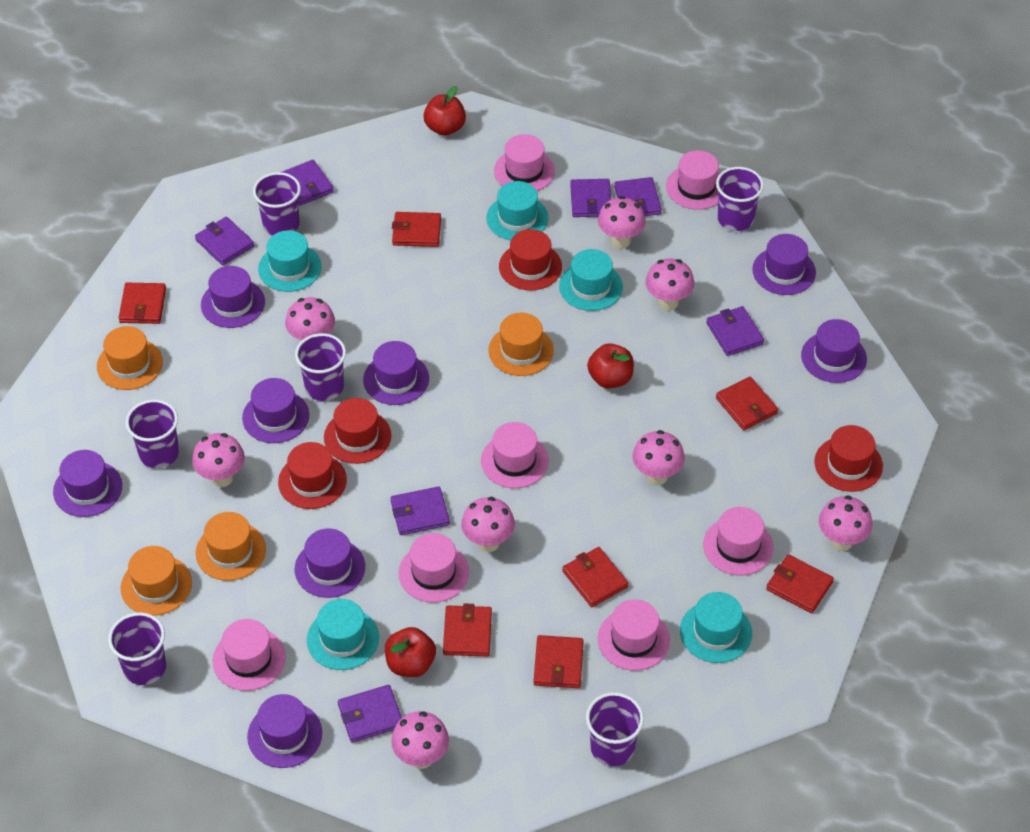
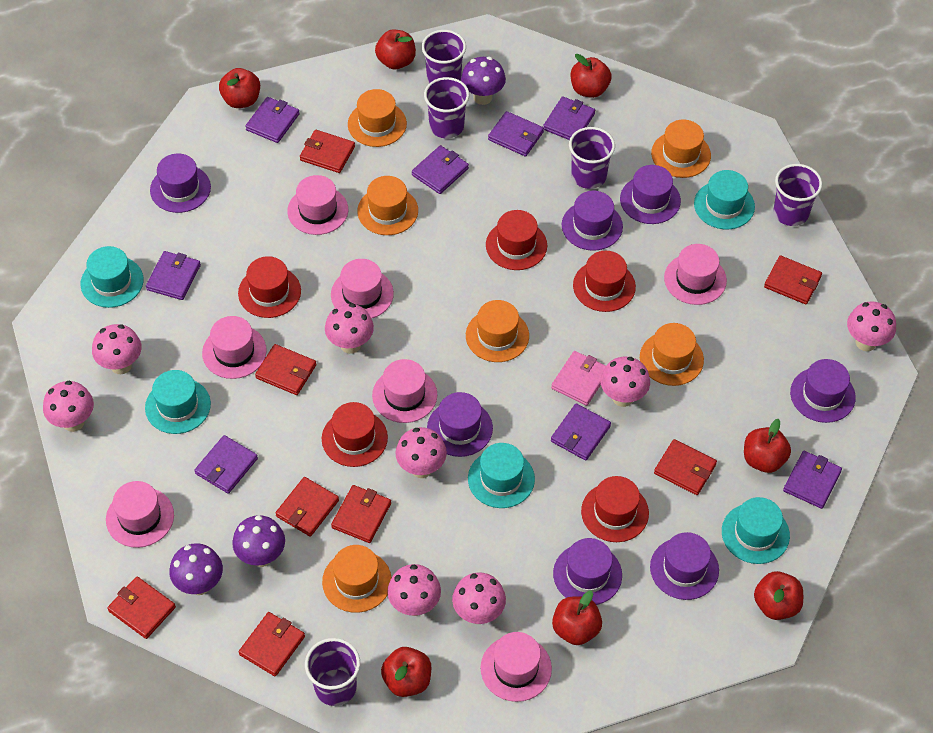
orange hat: 4 -> 6
pink wallet: 0 -> 1
purple cup: 6 -> 5
purple hat: 8 -> 7
purple mushroom: 0 -> 3
purple wallet: 7 -> 8
red apple: 3 -> 7
red hat: 4 -> 5
red wallet: 7 -> 8

